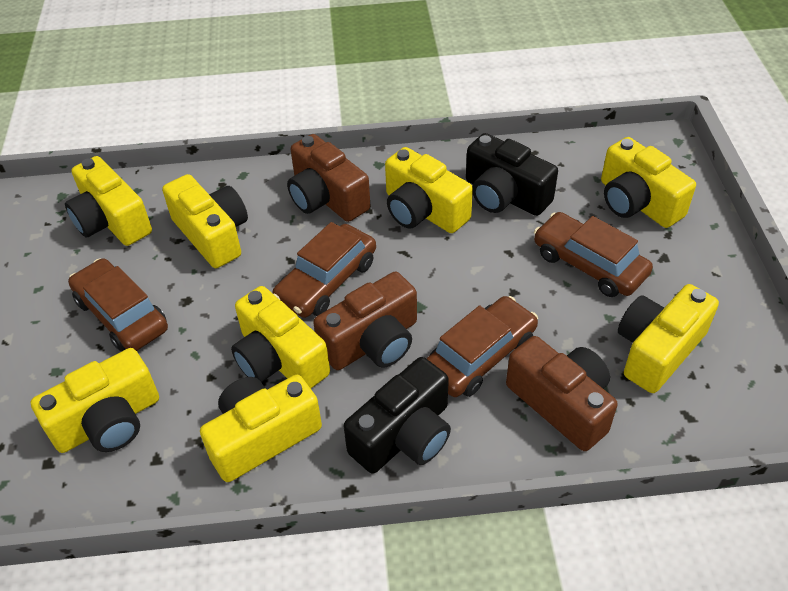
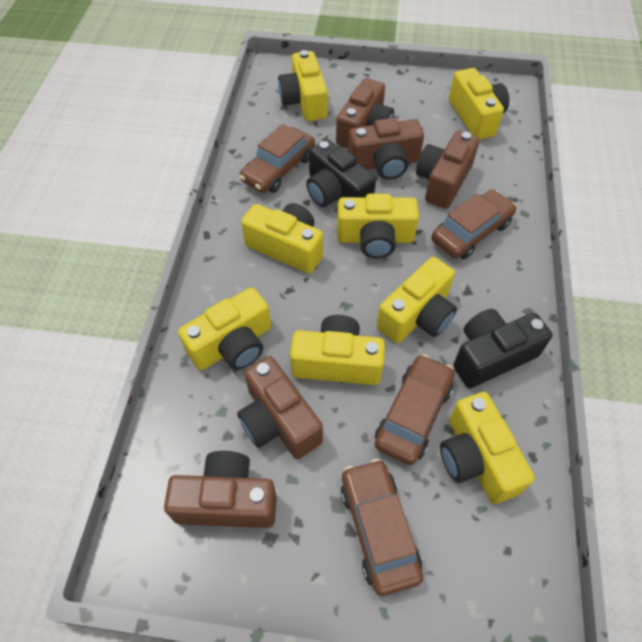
brown camera: 3 -> 5

